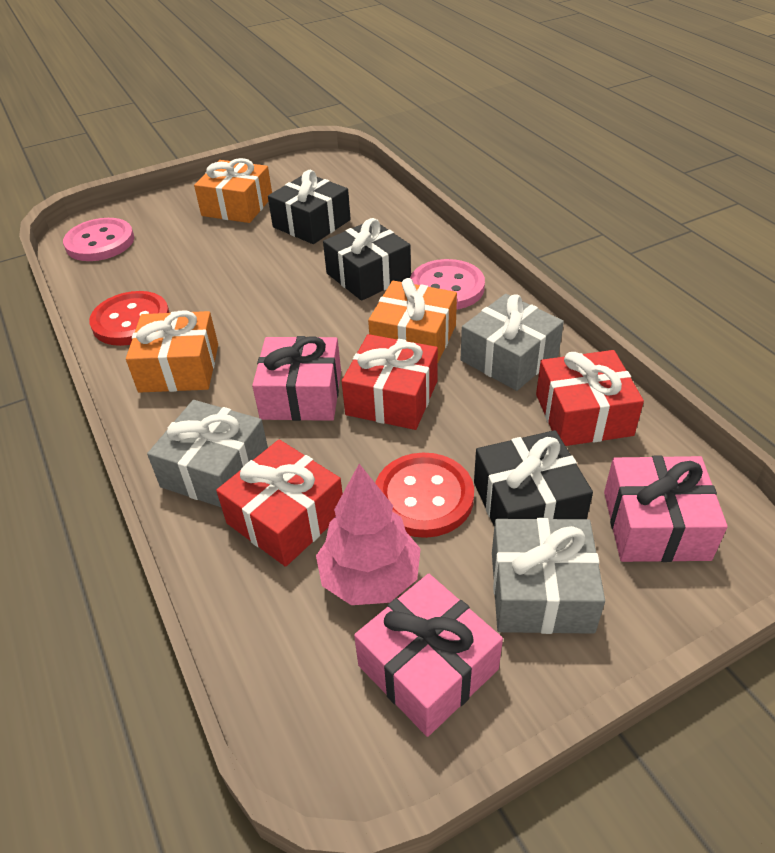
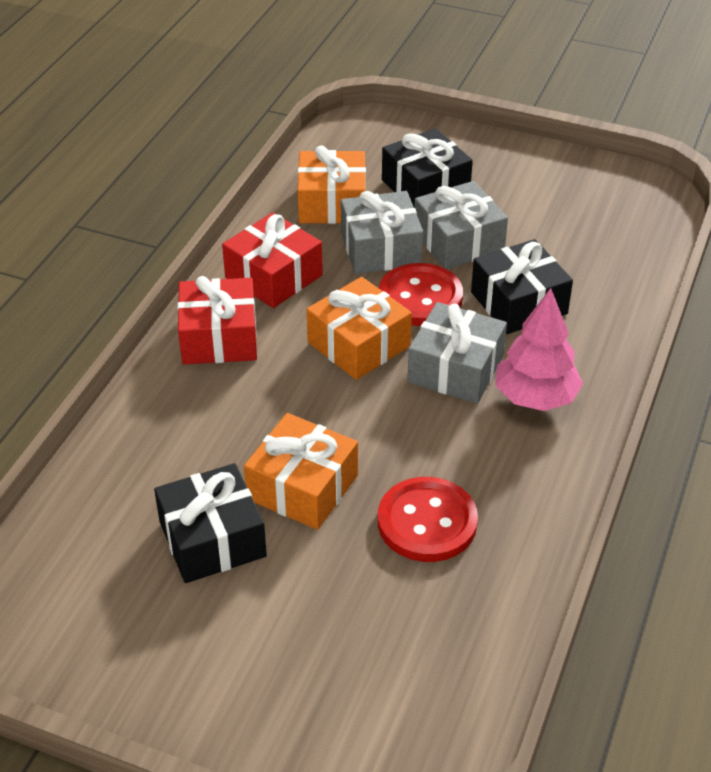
pink button: 2 -> 0
pink gift: 3 -> 0
red gift: 3 -> 2

